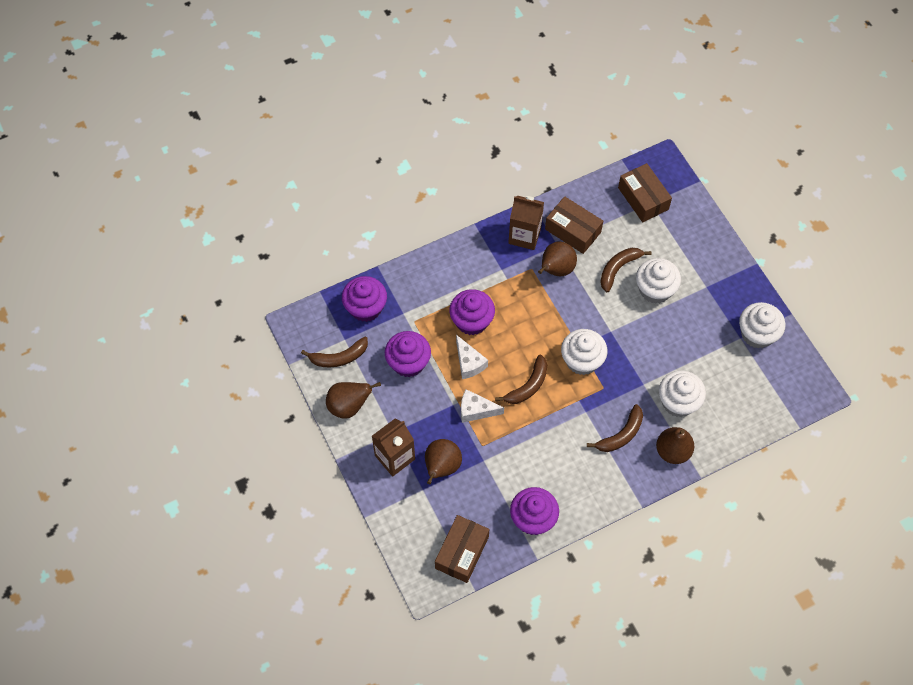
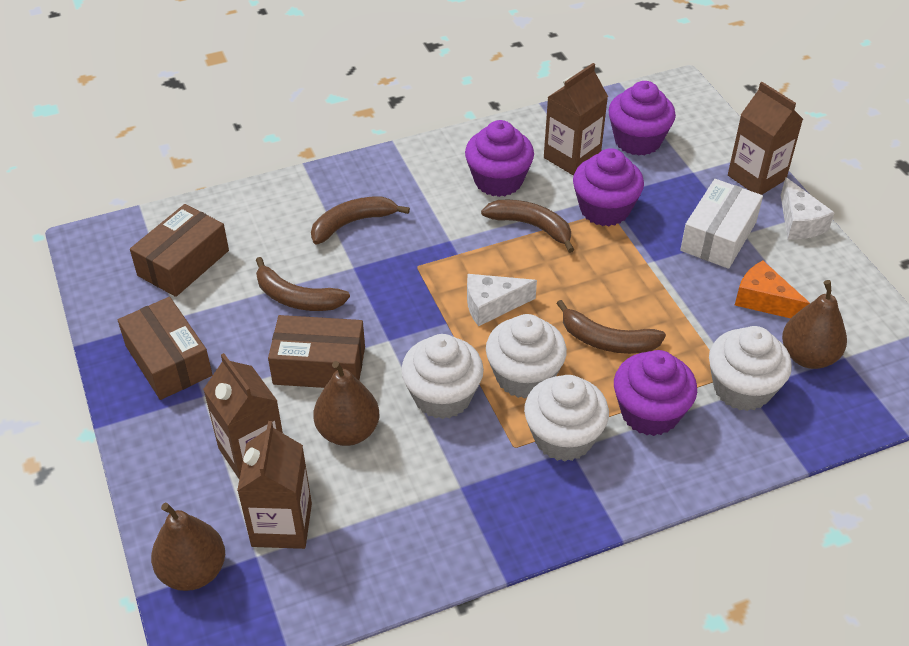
brown carton: 2 -> 4
brown pear: 4 -> 3
orange cheese: 0 -> 1
white box: 0 -> 1

